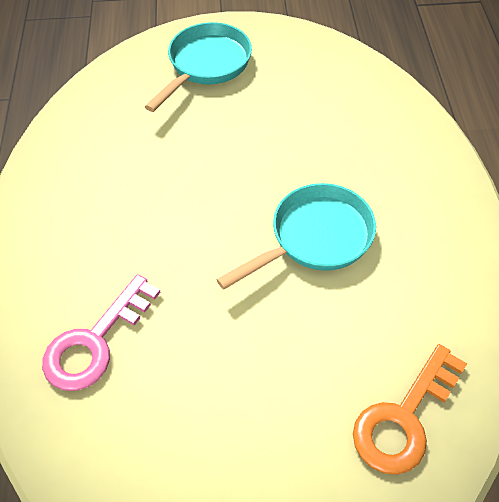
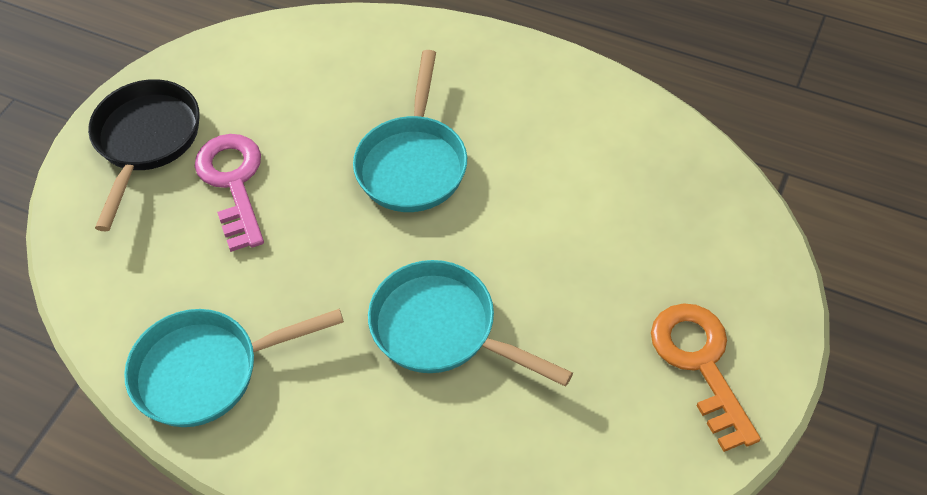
black pan: 0 -> 1
turquoise pan: 2 -> 3

